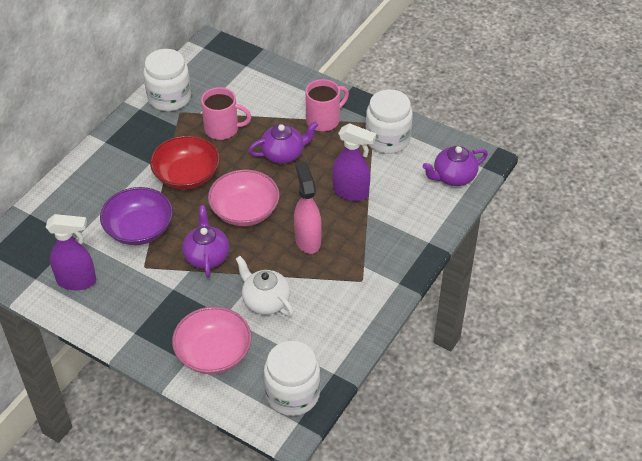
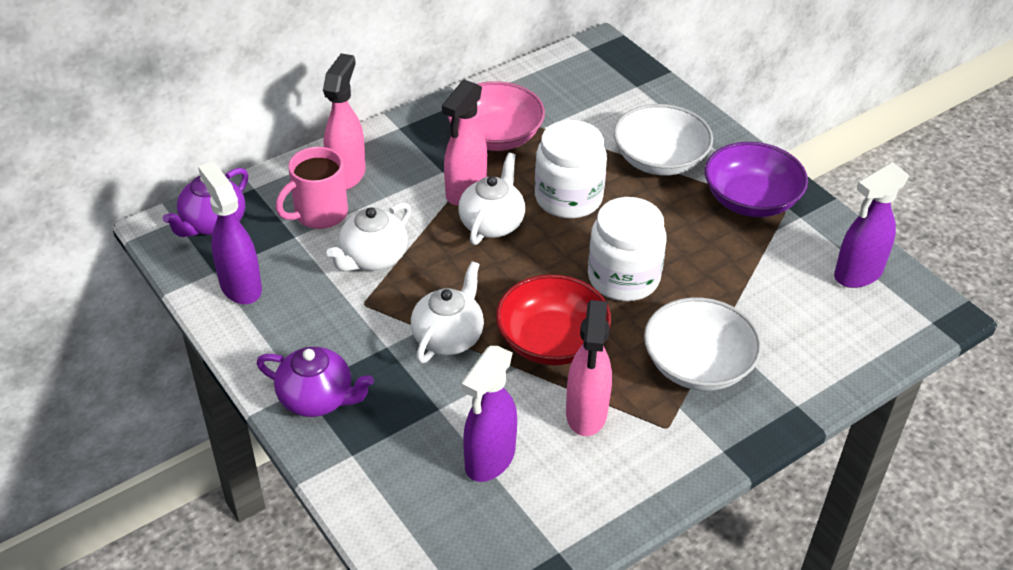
pink bowl: 2 -> 1
pink mug: 2 -> 1
pink spray bottle: 1 -> 3
purple spray bottle: 2 -> 3
purple teapot: 3 -> 2
white bowl: 0 -> 2
white jar: 3 -> 2
white teapot: 1 -> 3

